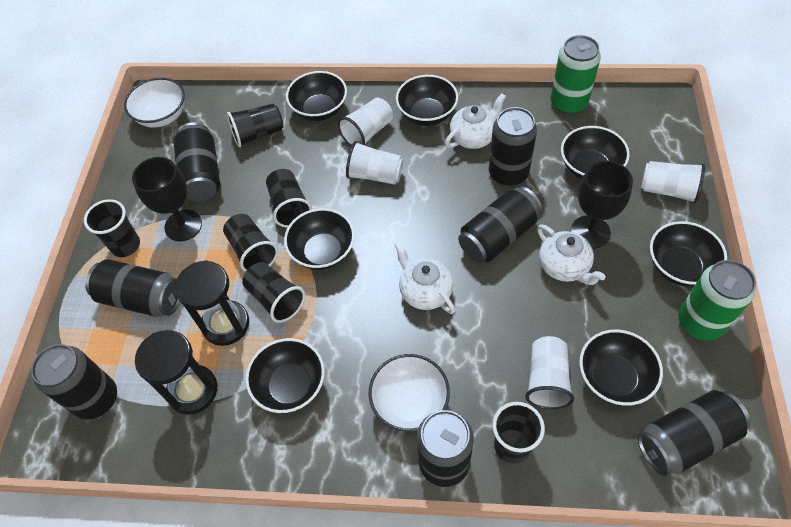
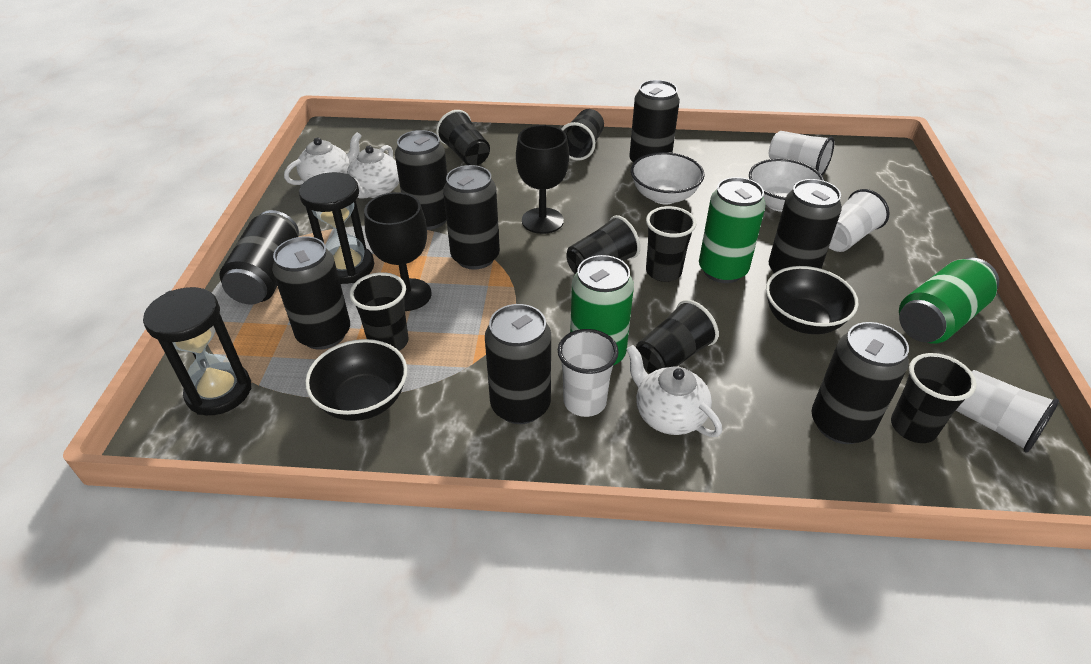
black bowl: 7 -> 2
black can: 7 -> 8
black cup: 6 -> 7
green can: 2 -> 3

